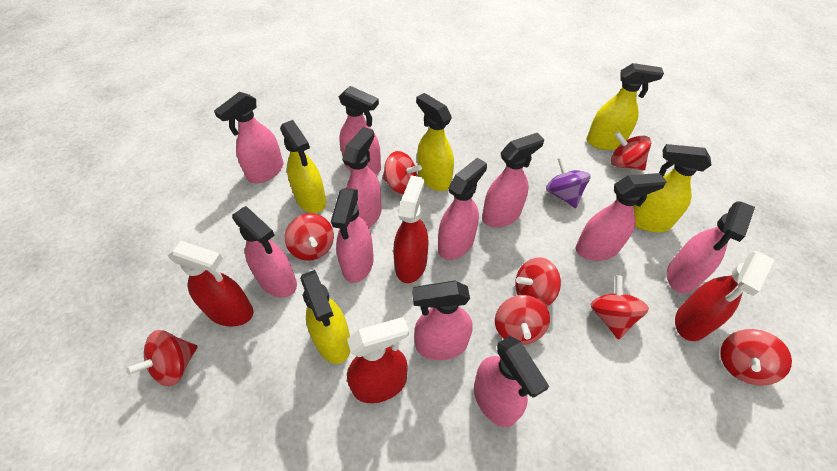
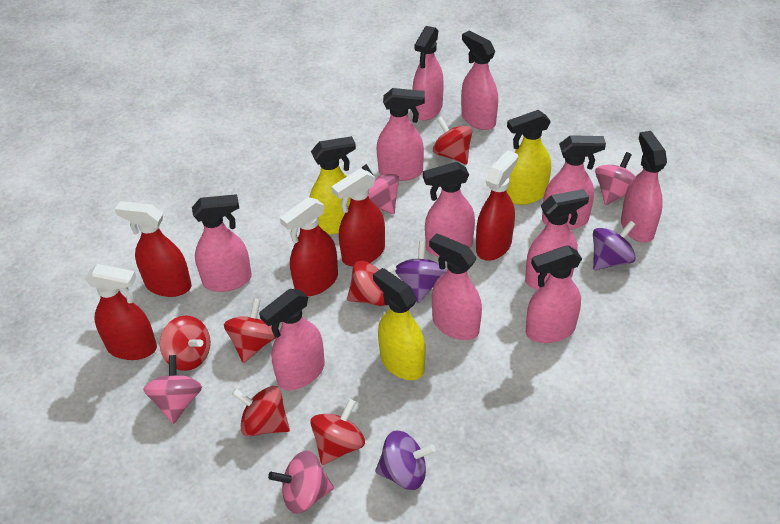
pink spinning top: 0 -> 4
purple spinning top: 1 -> 3
red spinning top: 8 -> 6
red spray bottle: 4 -> 5
yellow spray bottle: 5 -> 3

